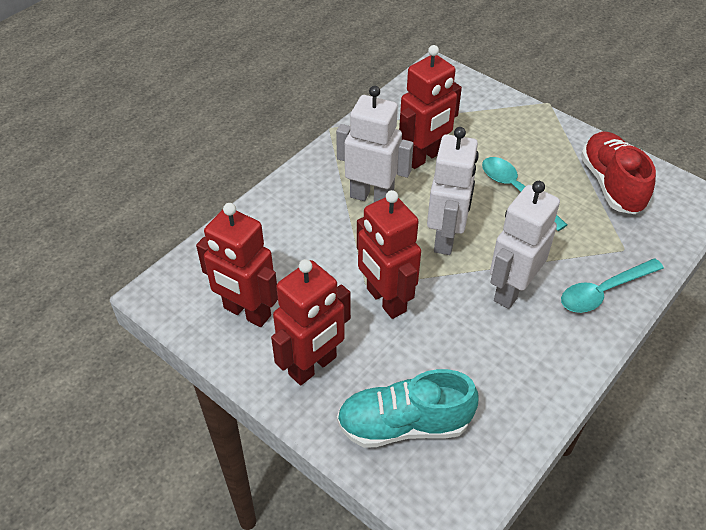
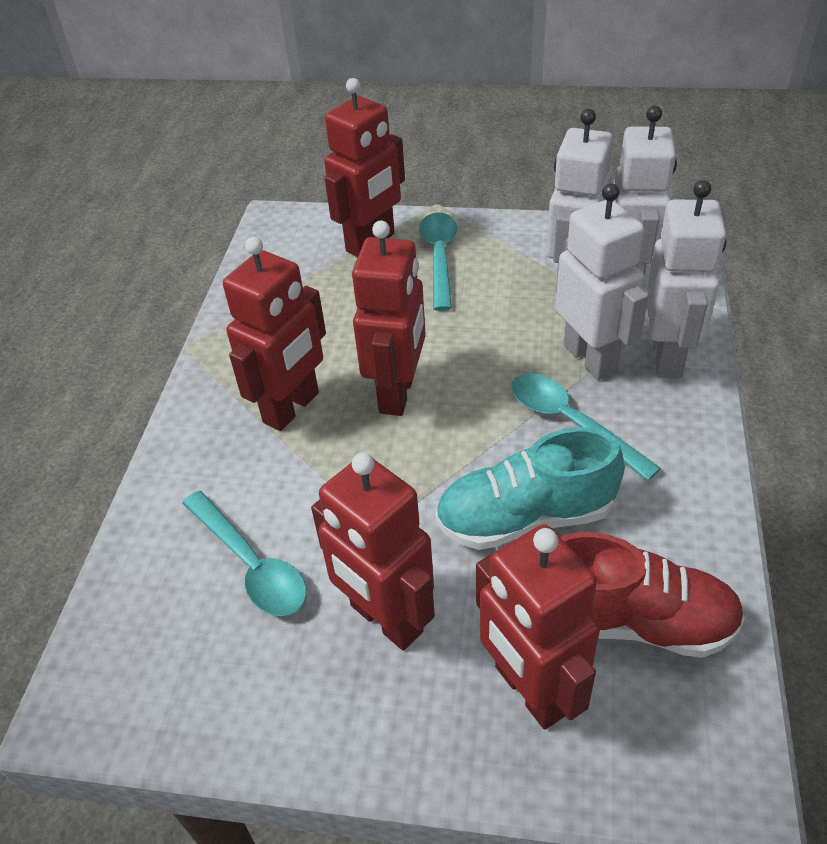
red robot: 4 -> 5
turquoise spoon: 2 -> 3
white robot: 3 -> 4

